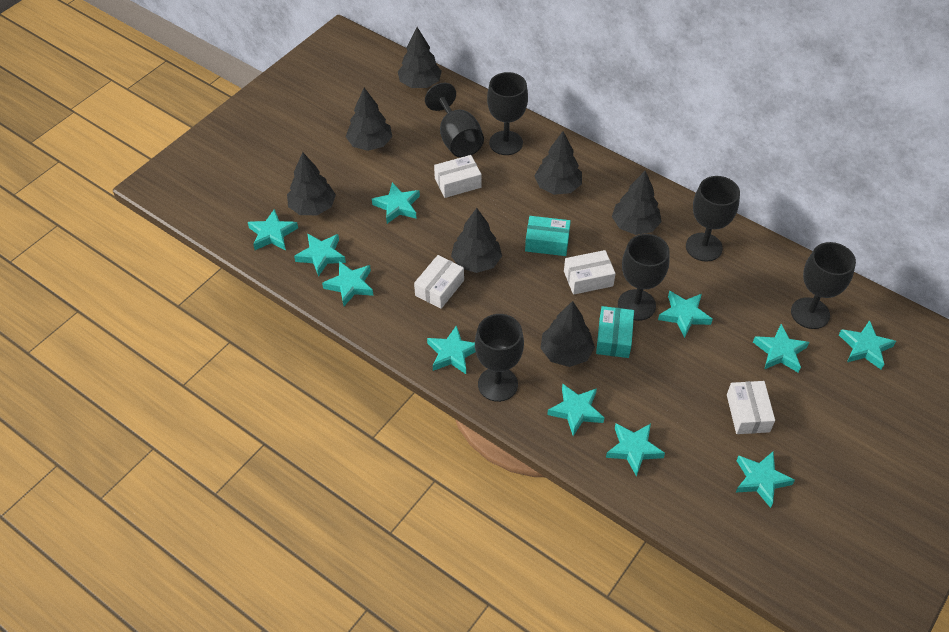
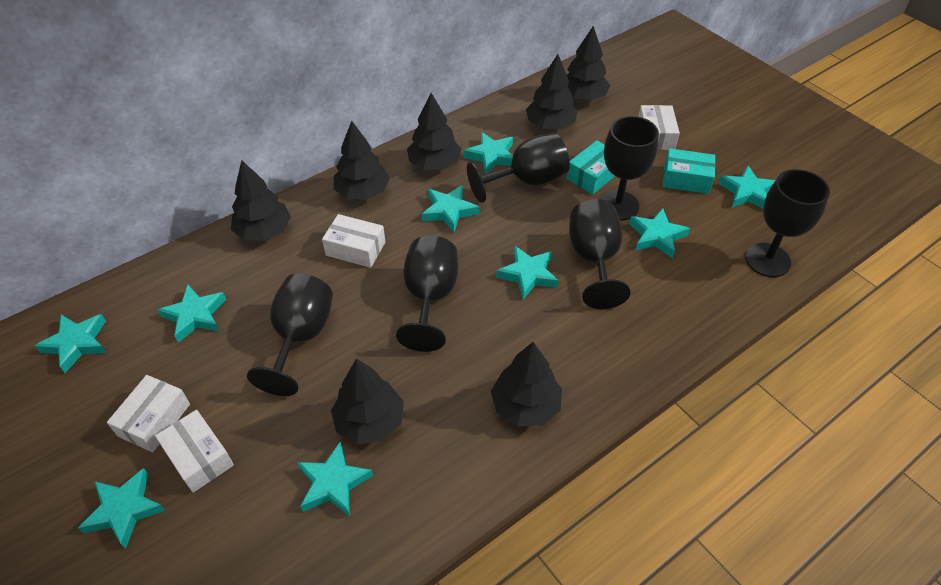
turquoise star: 11 -> 9

